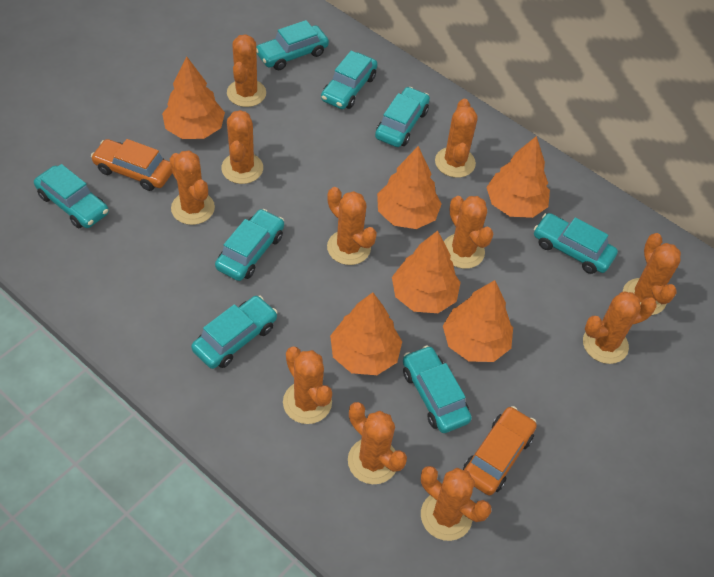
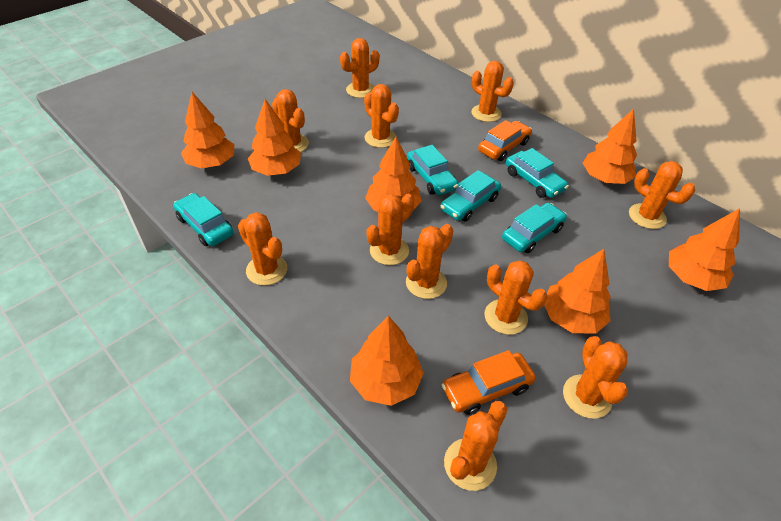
orange tree: 6 -> 7
turquoise car: 8 -> 5

